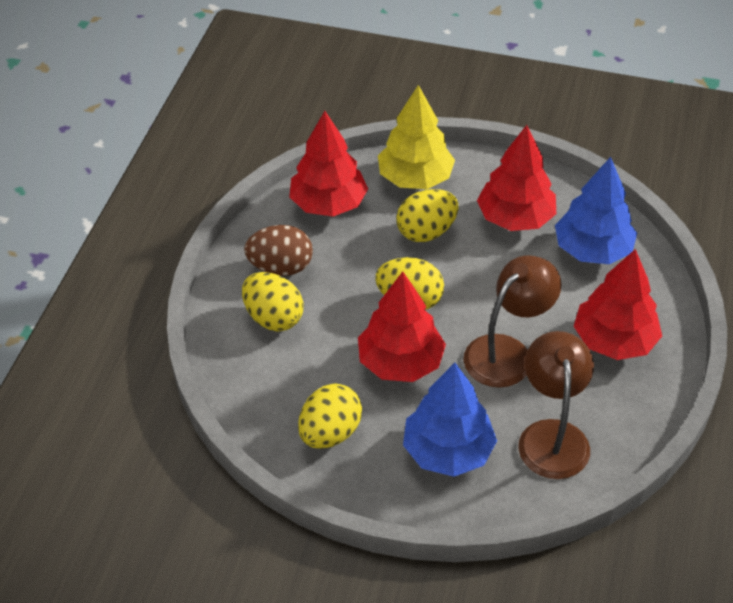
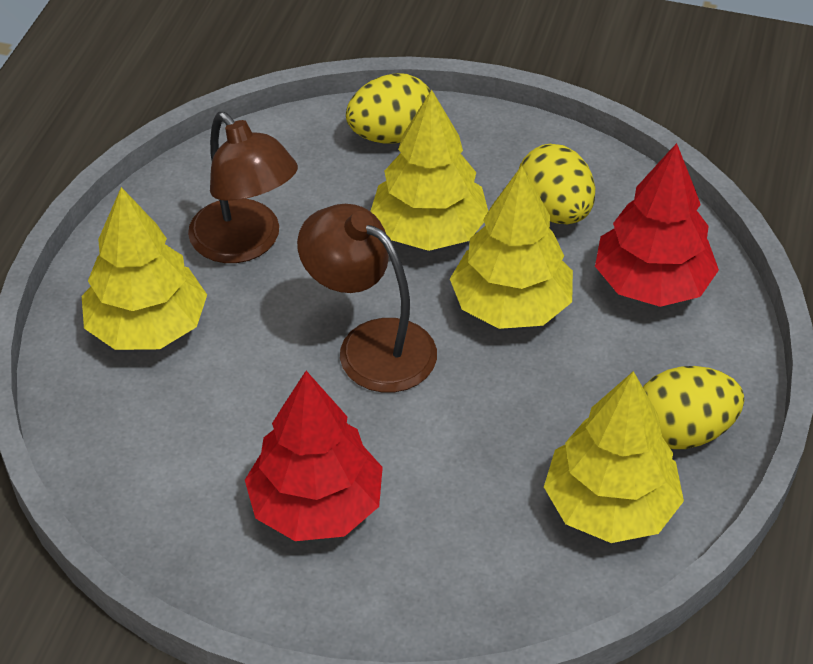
blue tree: 2 -> 0
brown egg: 1 -> 0
red tree: 4 -> 2
yellow egg: 4 -> 3
yellow tree: 1 -> 4

